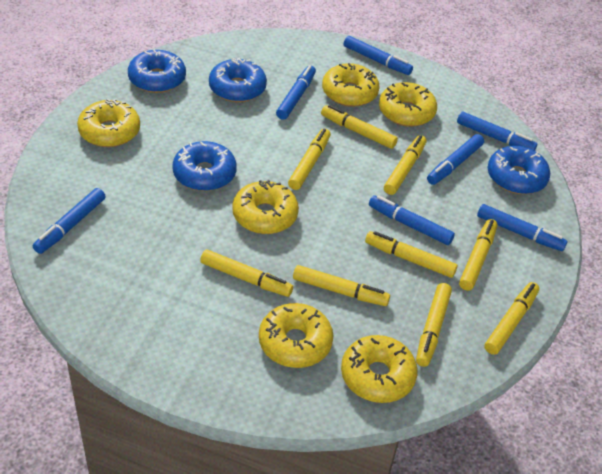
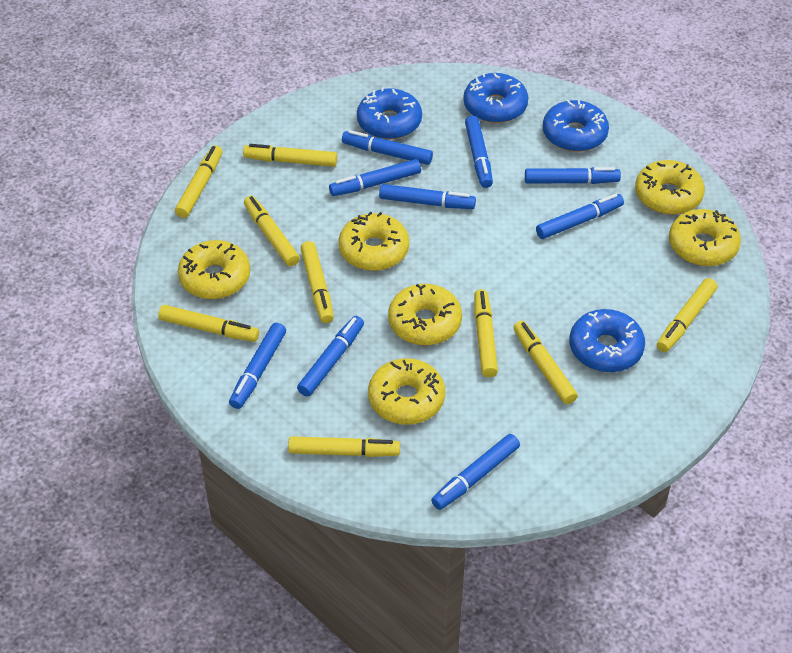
blue marker: 7 -> 9

